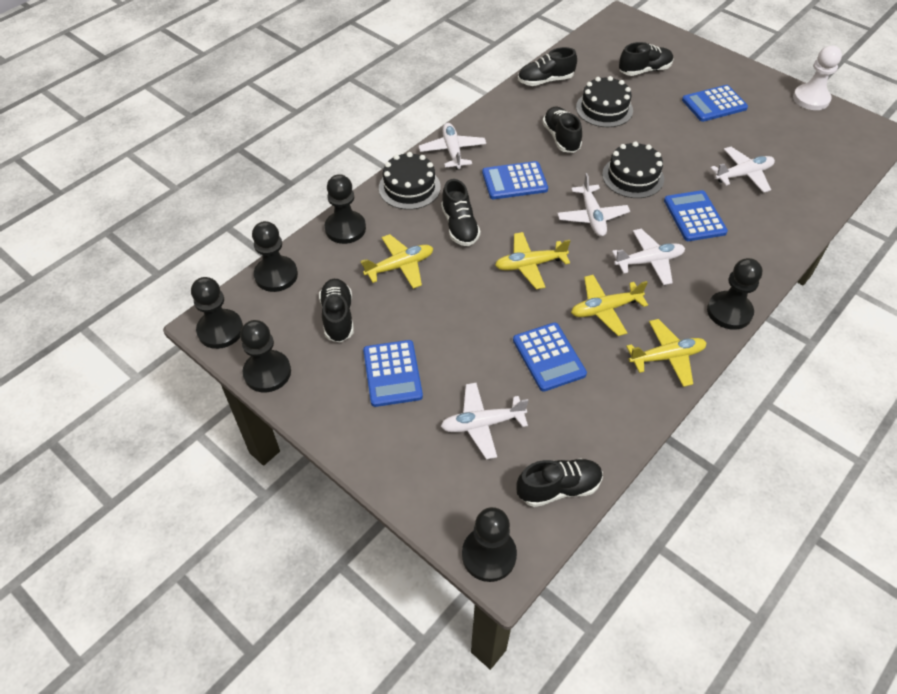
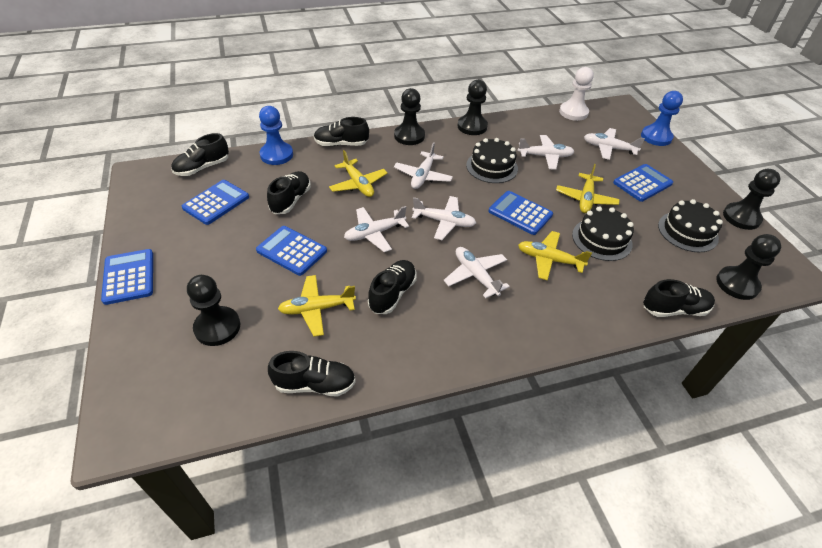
black pawn: 6 -> 5
blue pawn: 0 -> 2
white plane: 5 -> 6

